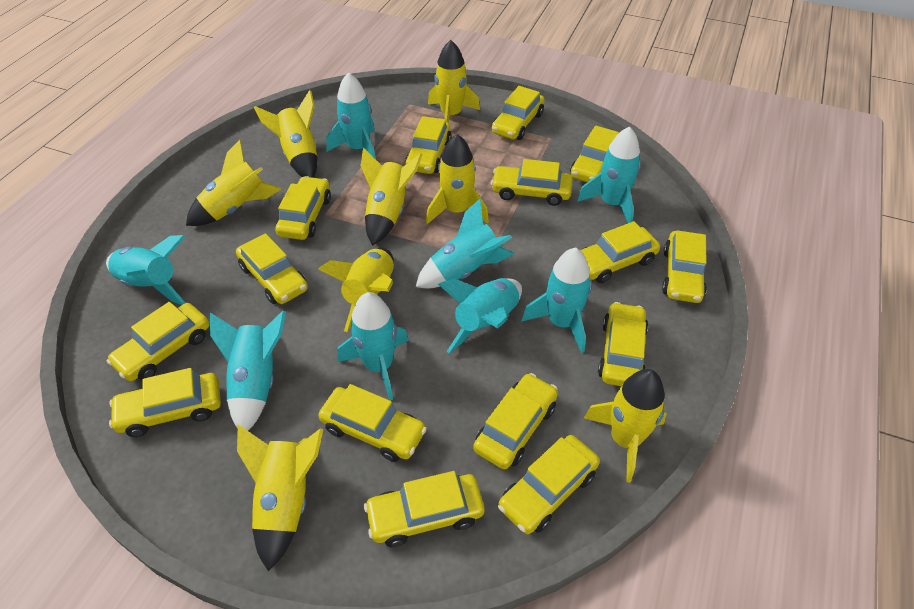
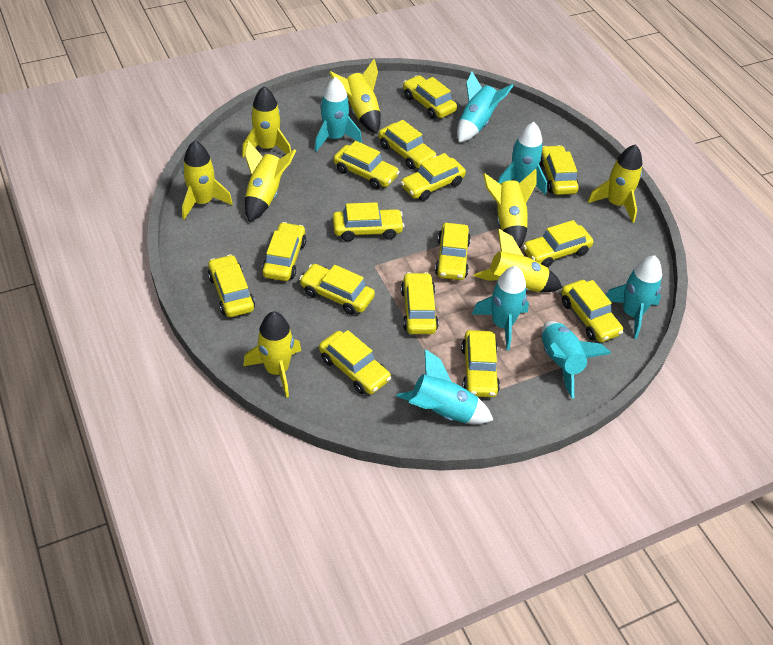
turquoise rocket: 8 -> 7

